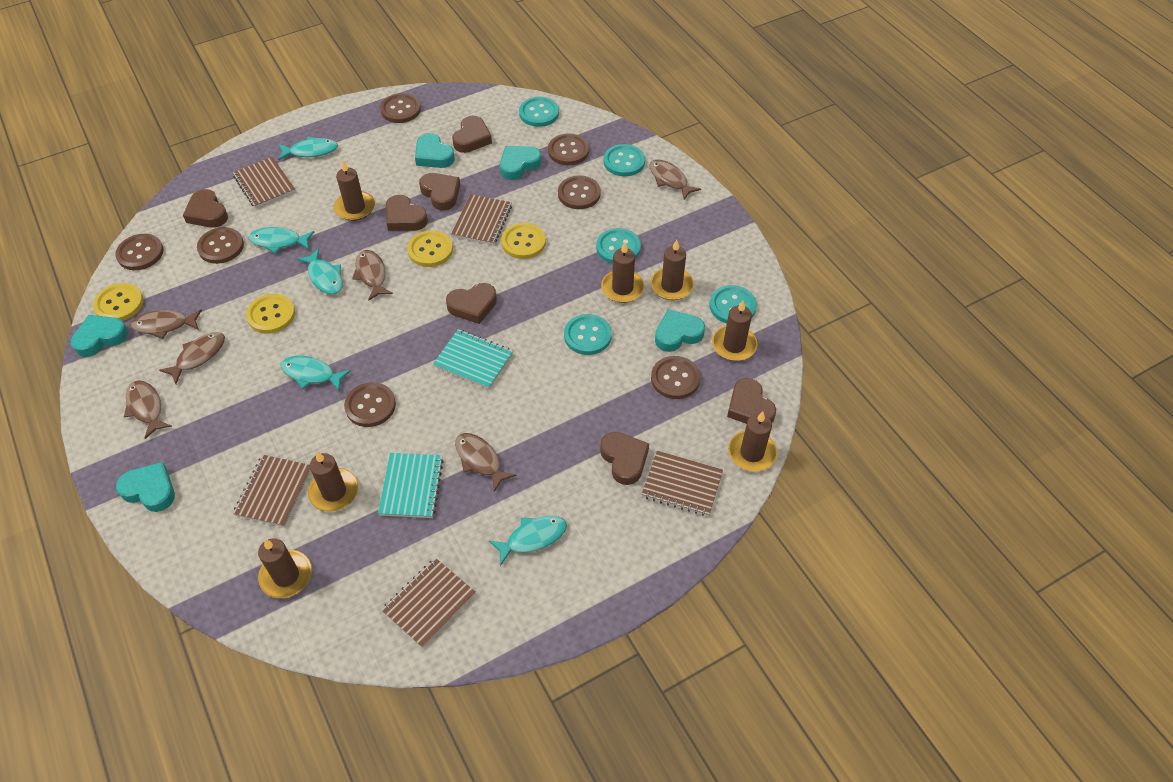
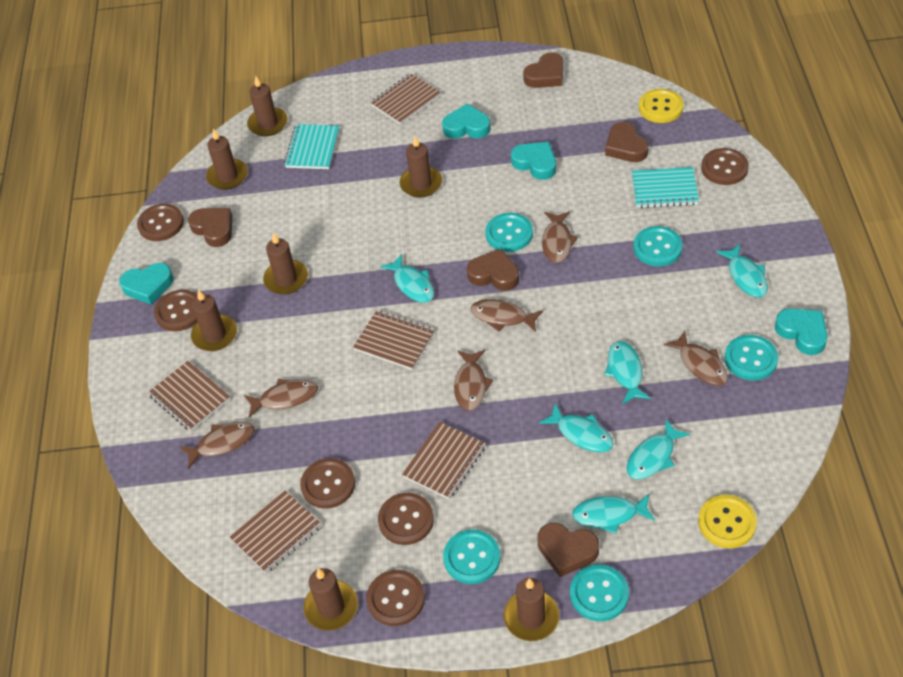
brown button: 7 -> 6
brown heart: 7 -> 5
turquoise fish: 5 -> 6
turquoise heart: 5 -> 4
yellow button: 4 -> 2

